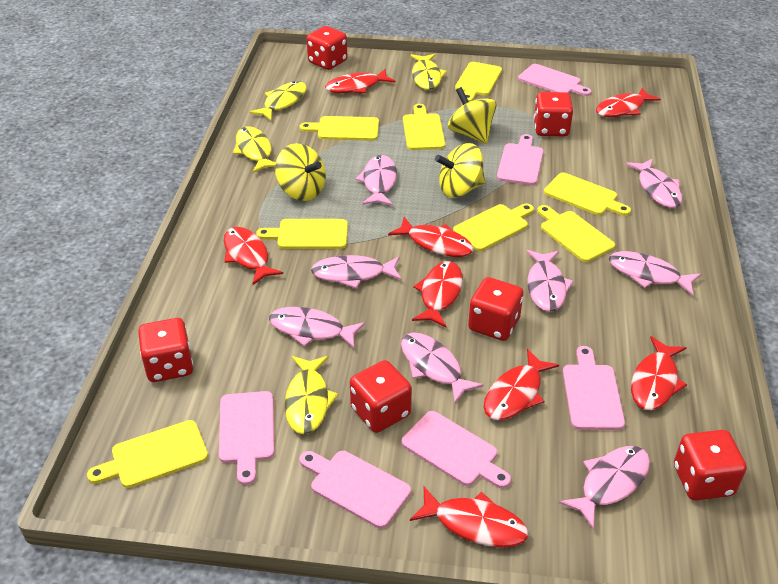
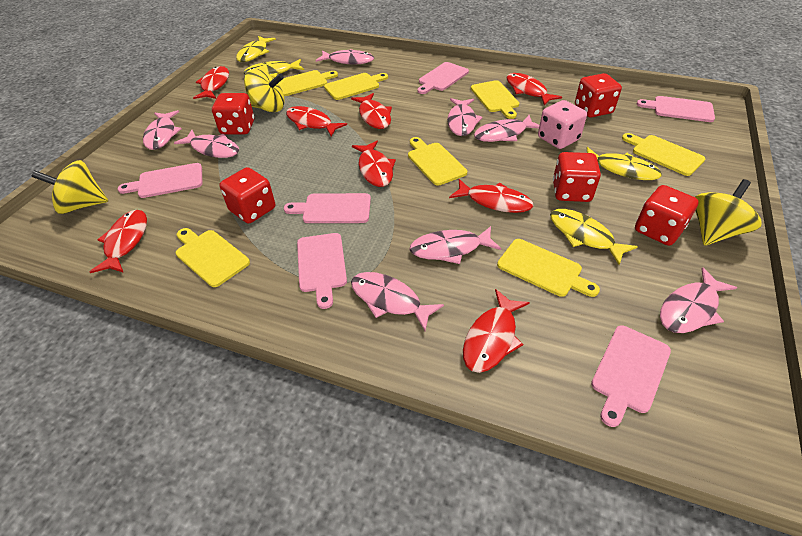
pink dice: 0 -> 1
red dice: 6 -> 5
yellow cutting board: 8 -> 7

